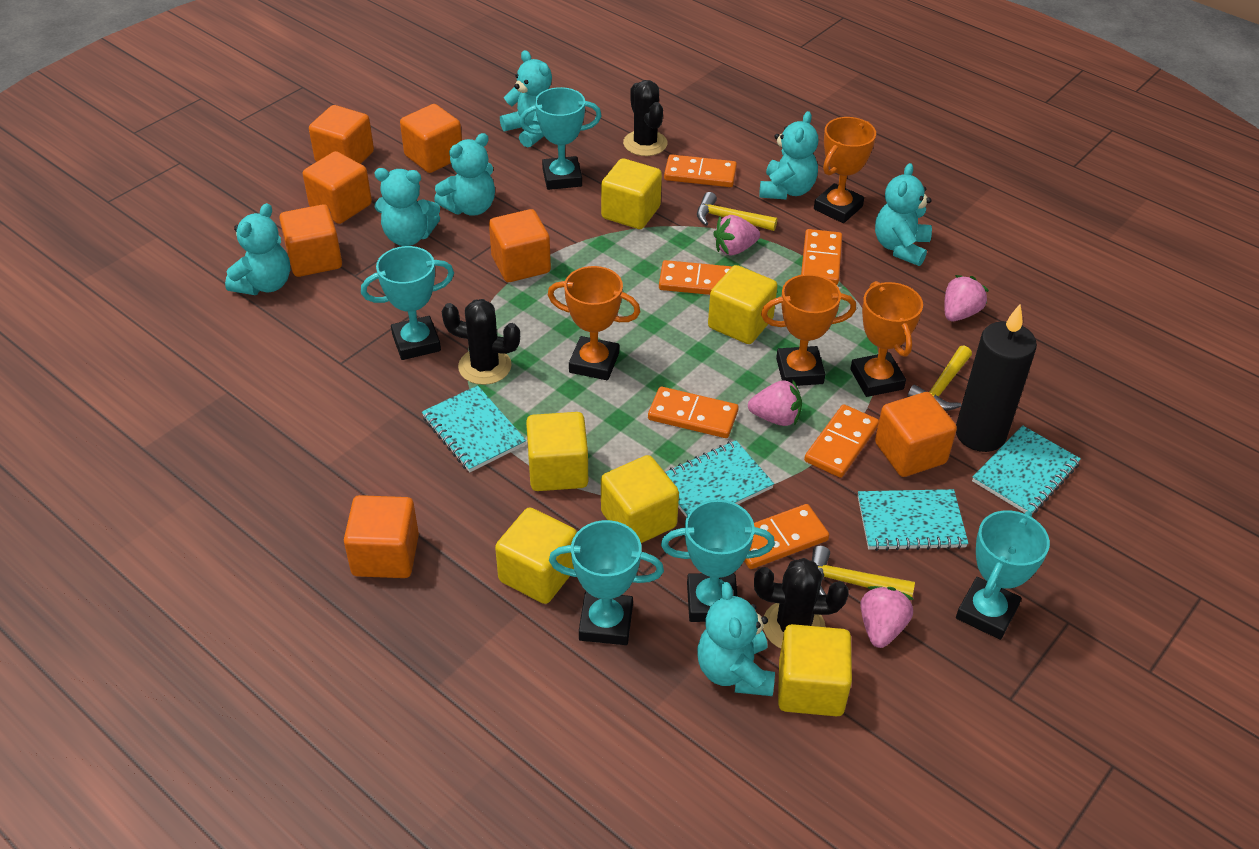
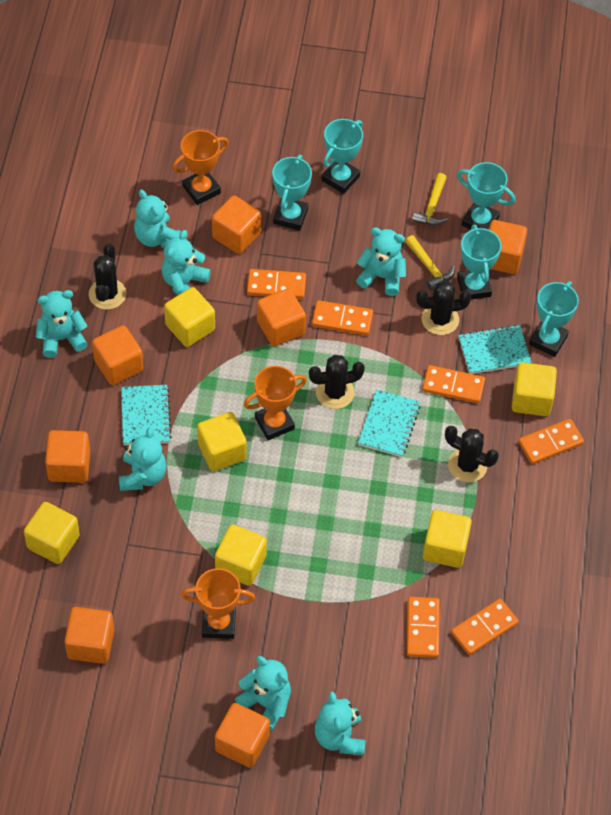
black cactus: 3 -> 4
black candle: 1 -> 0
orange trophy: 4 -> 3
pink strawberry: 4 -> 0
turquoise notebook: 4 -> 3
yellow hammer: 3 -> 2

